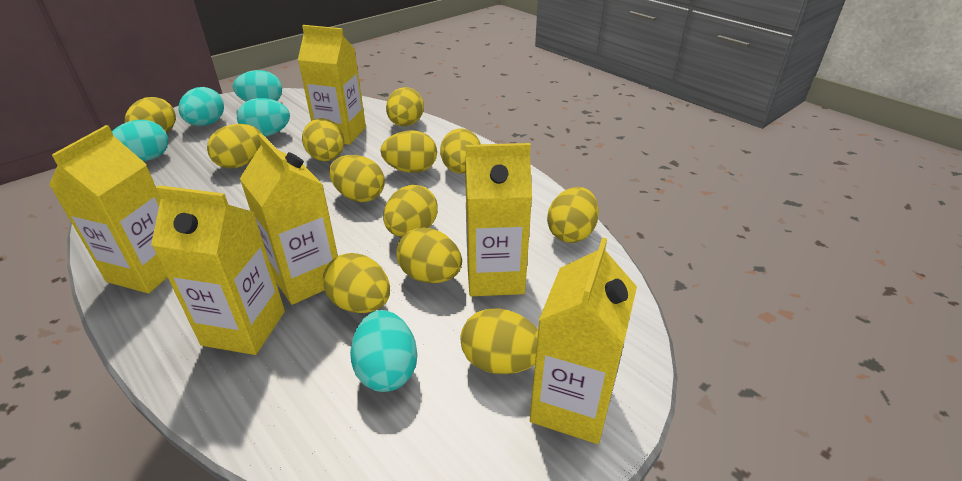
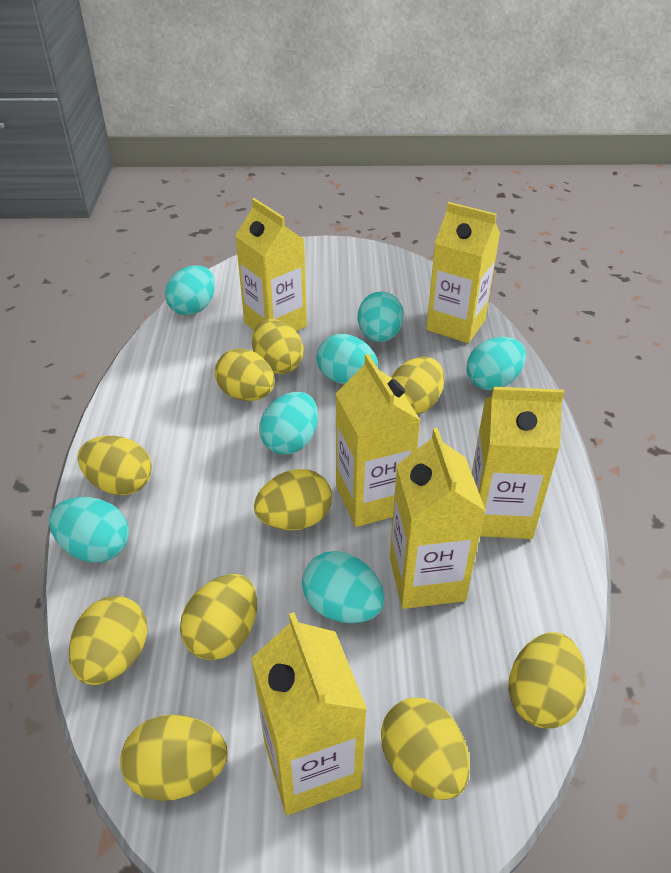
turquoise egg: 5 -> 7
yellow egg: 12 -> 10

